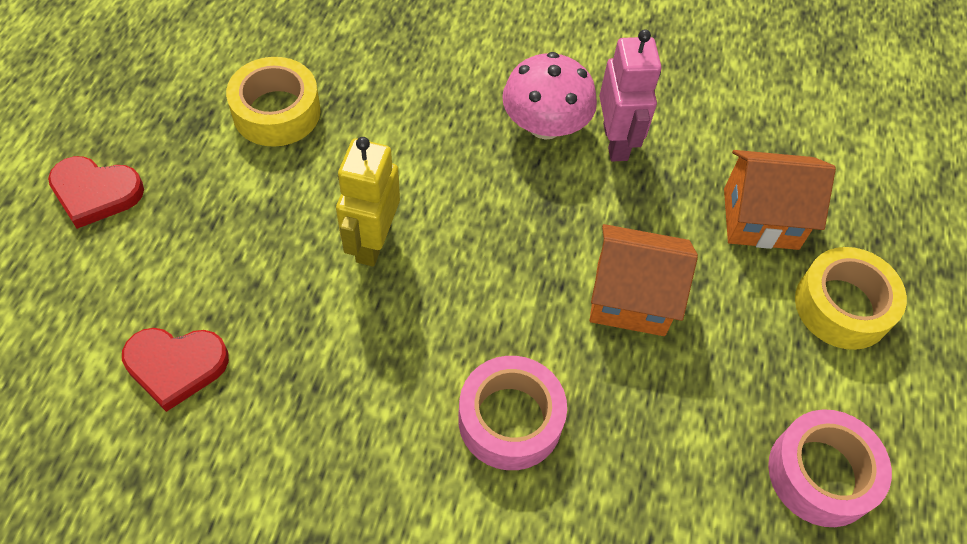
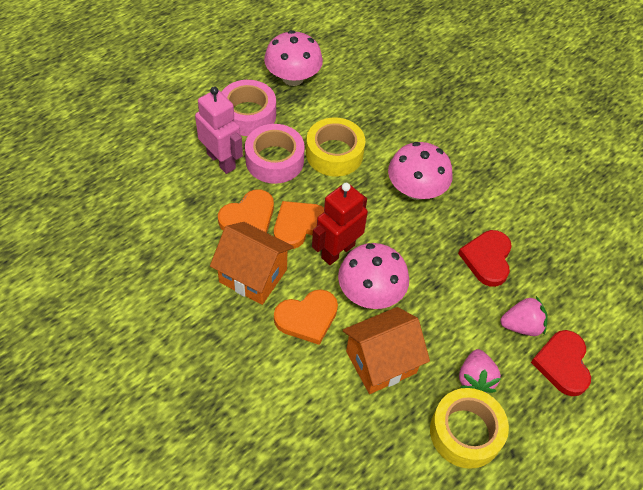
orange heart: 0 -> 3
pink mushroom: 1 -> 3
pink strawberry: 0 -> 2
red robot: 0 -> 1
yellow robot: 1 -> 0

